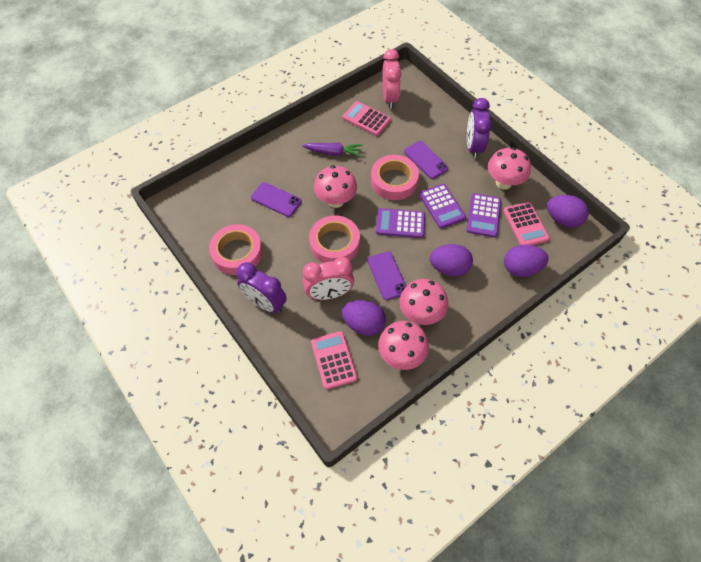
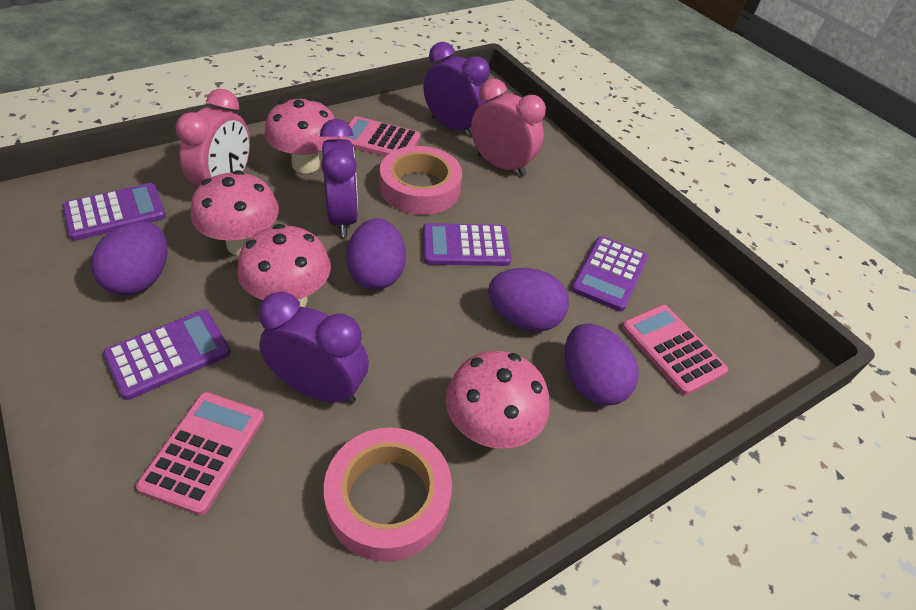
pink tape: 3 -> 2
purple calculator: 3 -> 4
purple carrot: 1 -> 0
purple clock: 2 -> 3
purple phone: 3 -> 0

